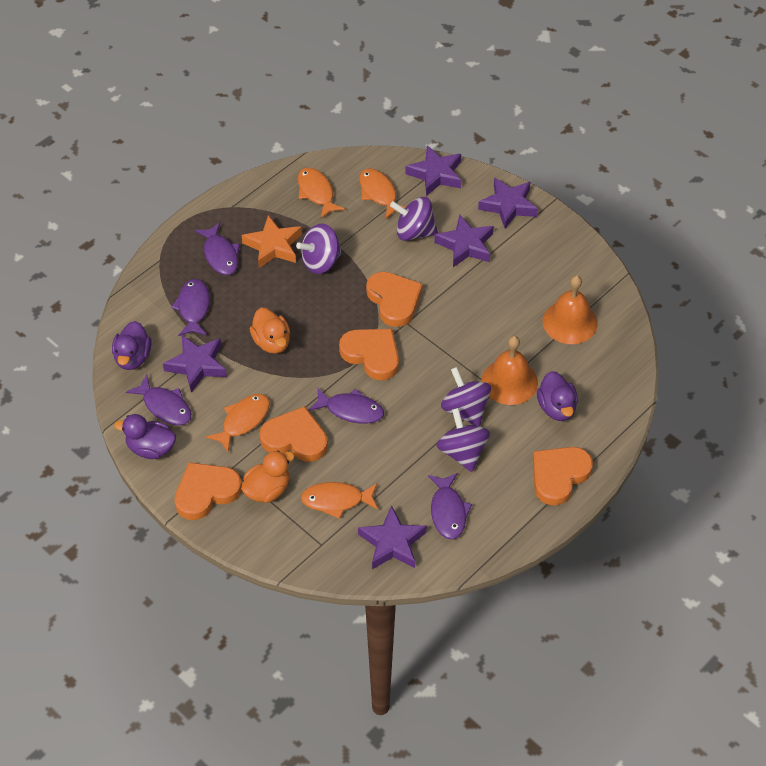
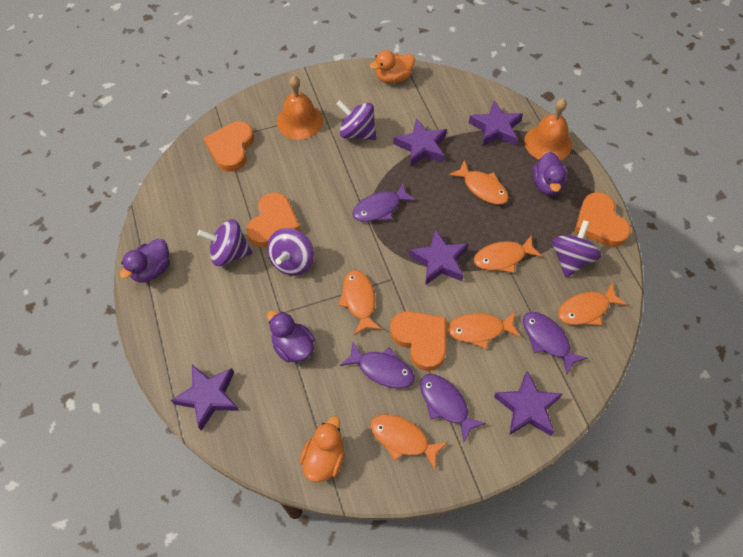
orange fish: 4 -> 6
orange heart: 5 -> 4
orange star: 1 -> 0
purple fish: 5 -> 4

